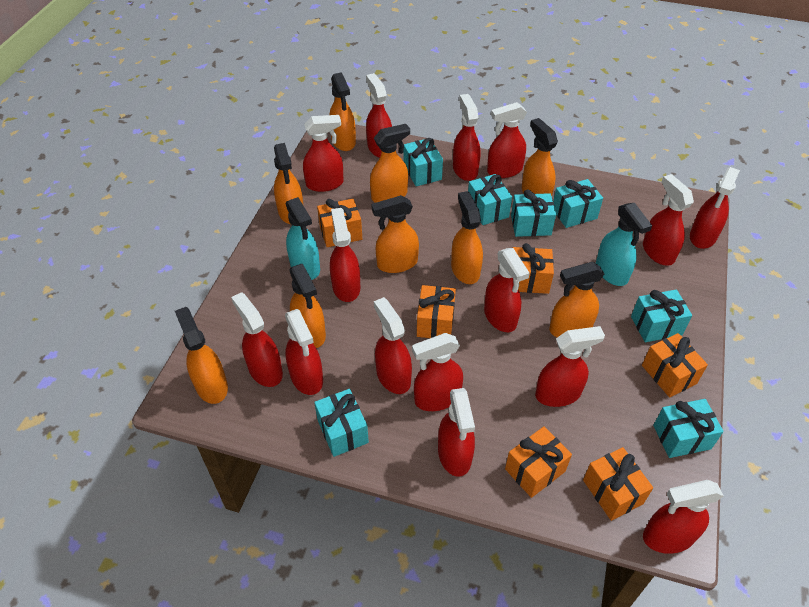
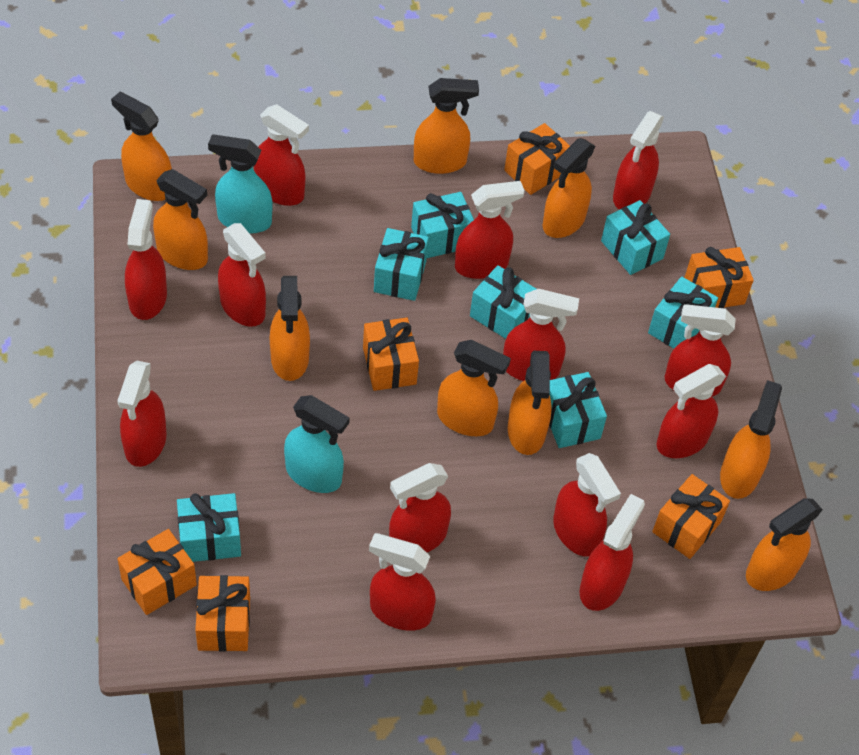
red spray bottle: 15 -> 13

